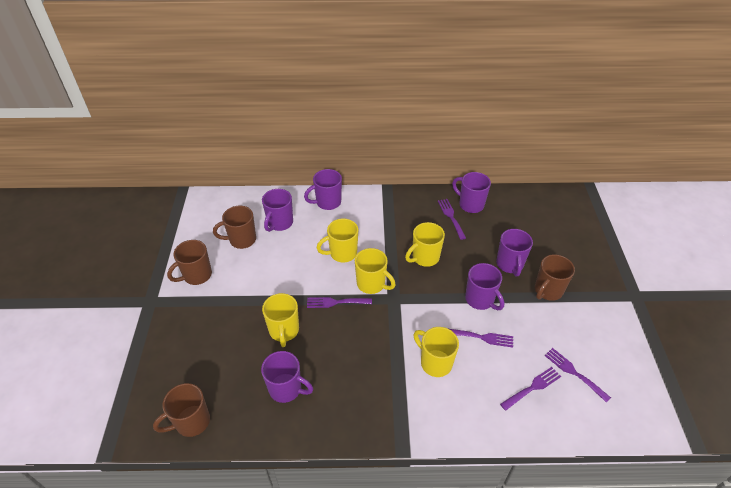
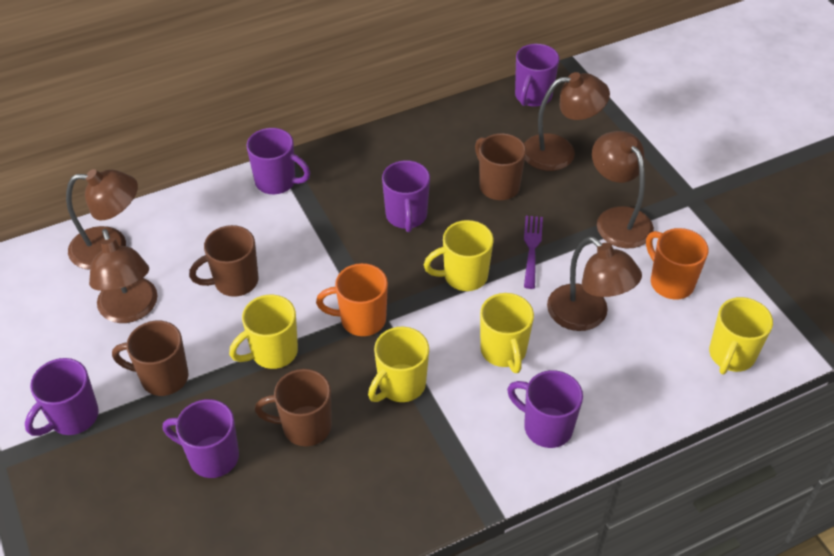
brown lamp: 0 -> 5
orange mug: 0 -> 2
purple fork: 5 -> 1

